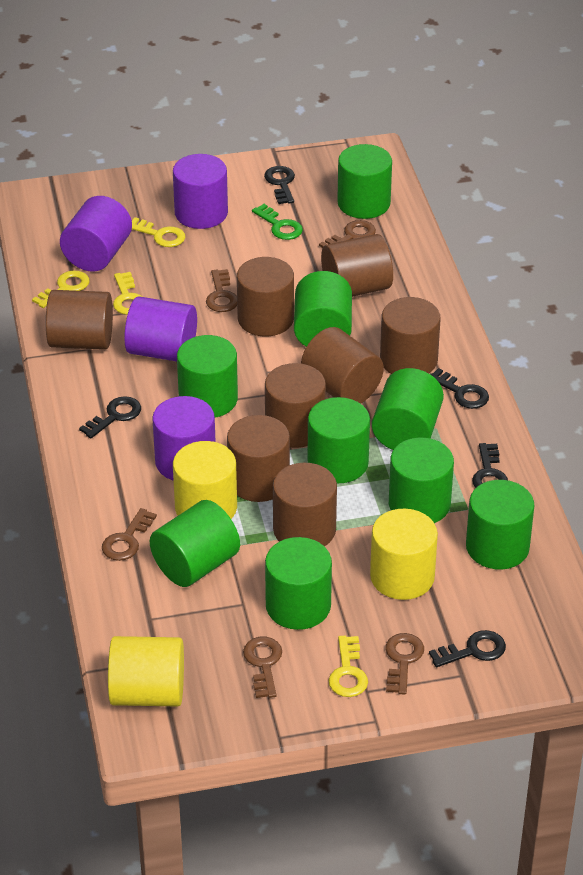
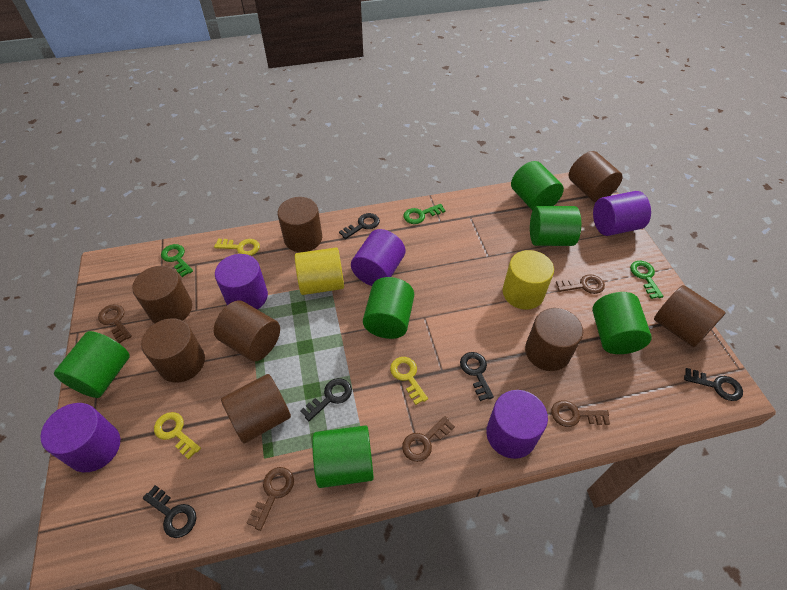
green cylinder: 9 -> 6
green key: 1 -> 3
purple cylinder: 4 -> 5
yellow cylinder: 3 -> 2
yellow key: 4 -> 3

